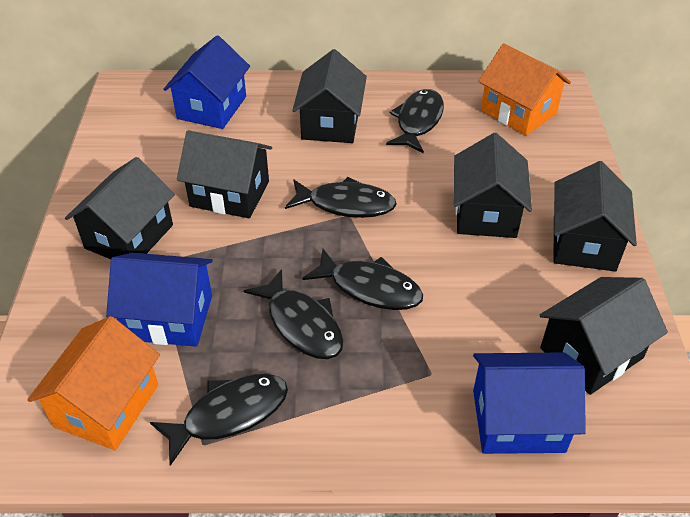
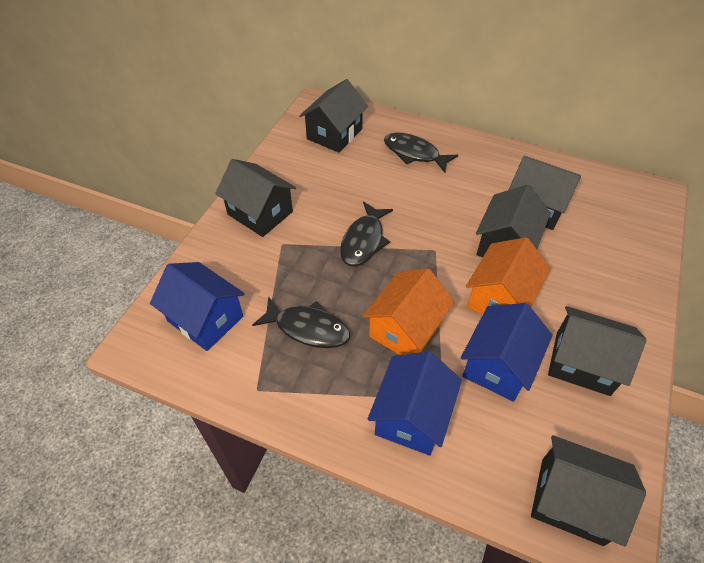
black fish: 5 -> 3

